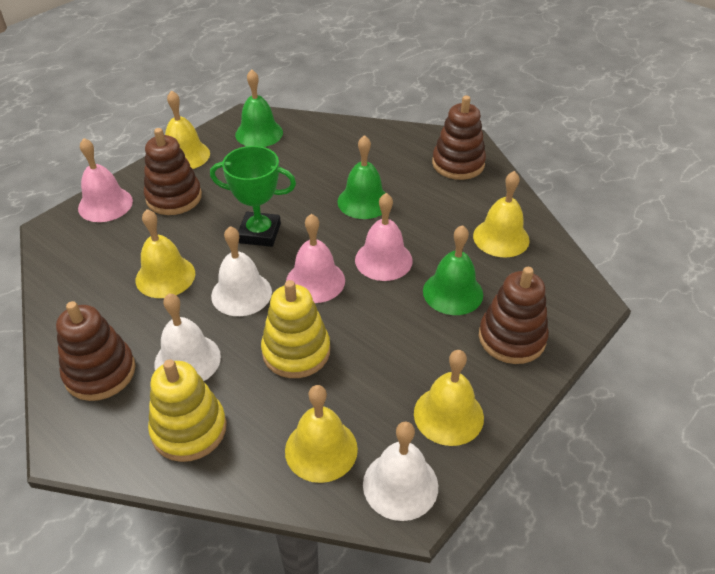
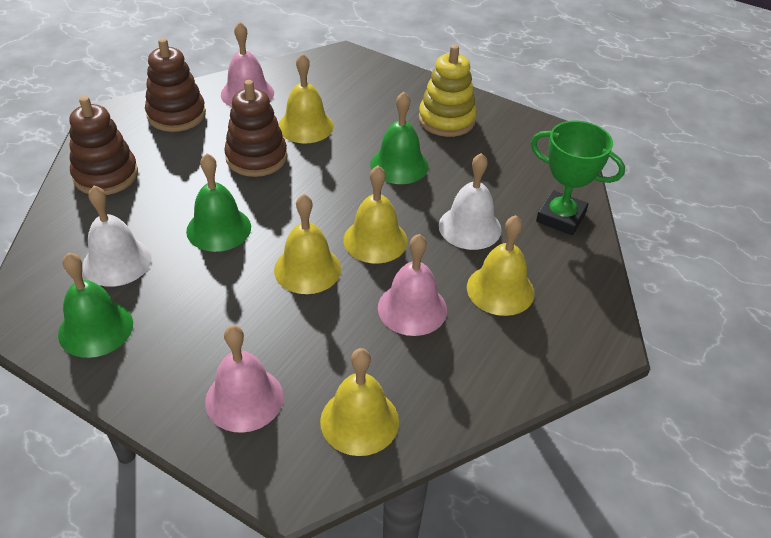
brown stacking toy: 4 -> 3
white bell: 3 -> 2
yellow stacking toy: 2 -> 1

